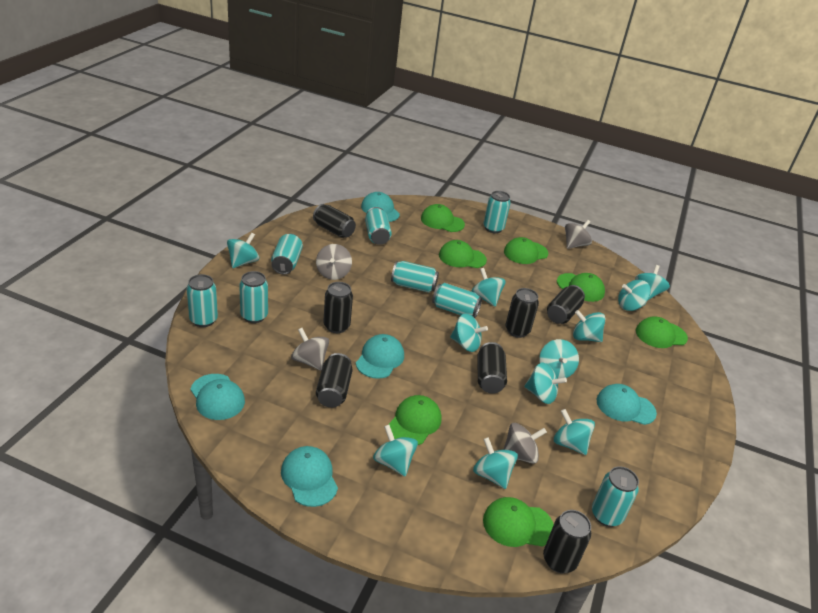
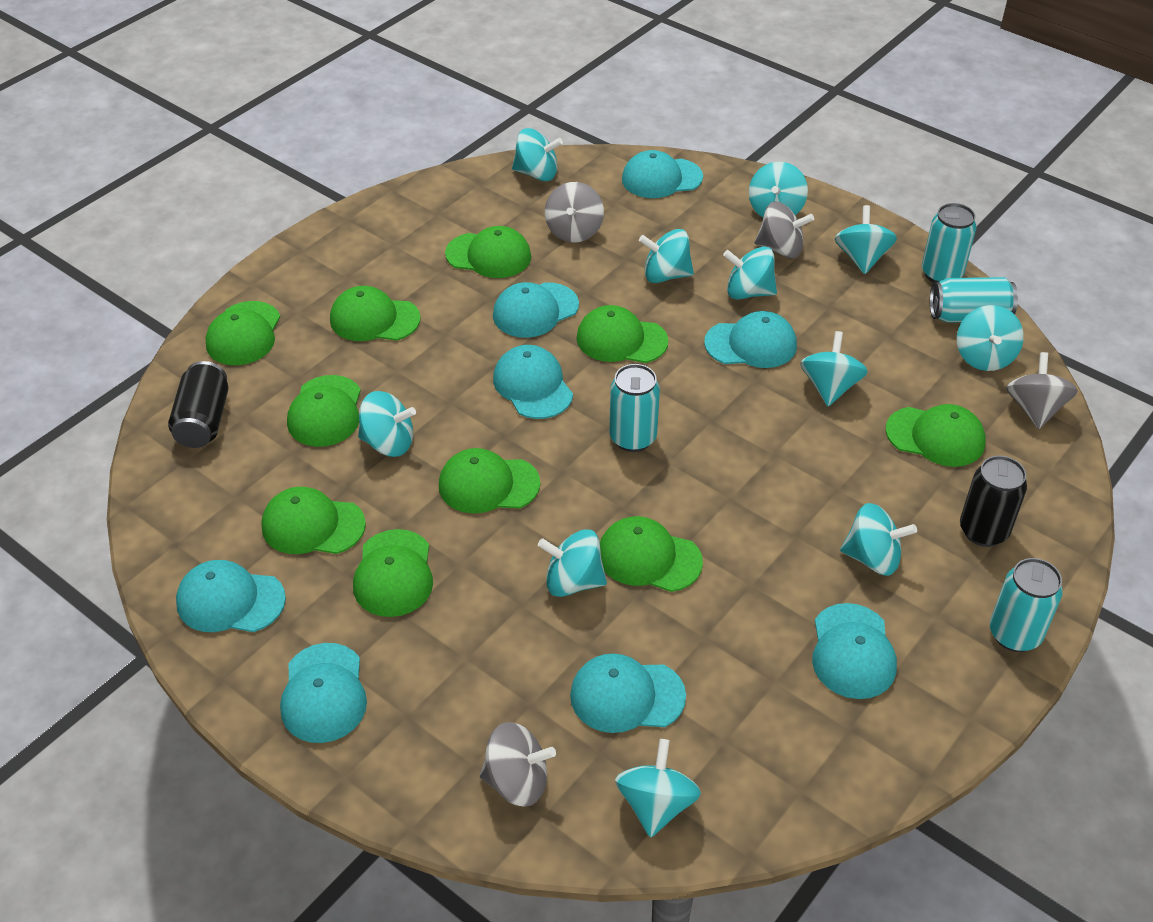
black can: 7 -> 2
green cap: 7 -> 10
turquoise can: 8 -> 4
turquoise cap: 5 -> 8

